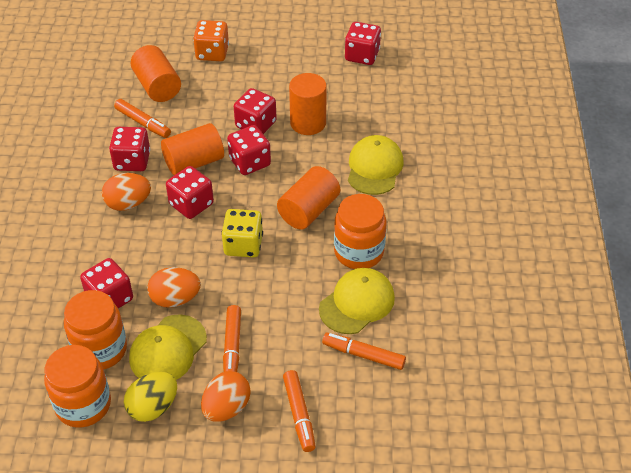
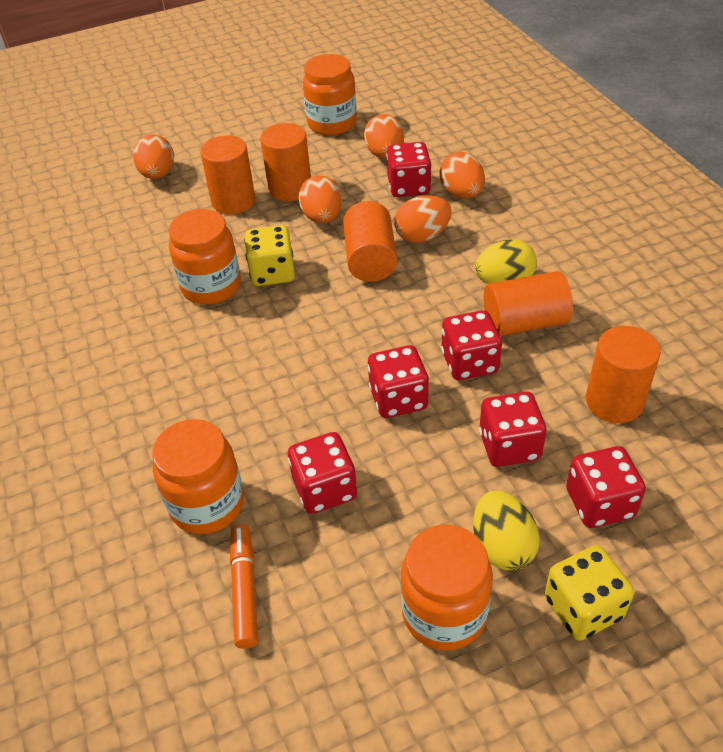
orange cylinder: 4 -> 5
orange dice: 1 -> 0
orange egg: 3 -> 5
orange jar: 3 -> 4
orange marker: 4 -> 1
yellow cap: 3 -> 0
yellow dice: 1 -> 2
yellow egg: 1 -> 2

